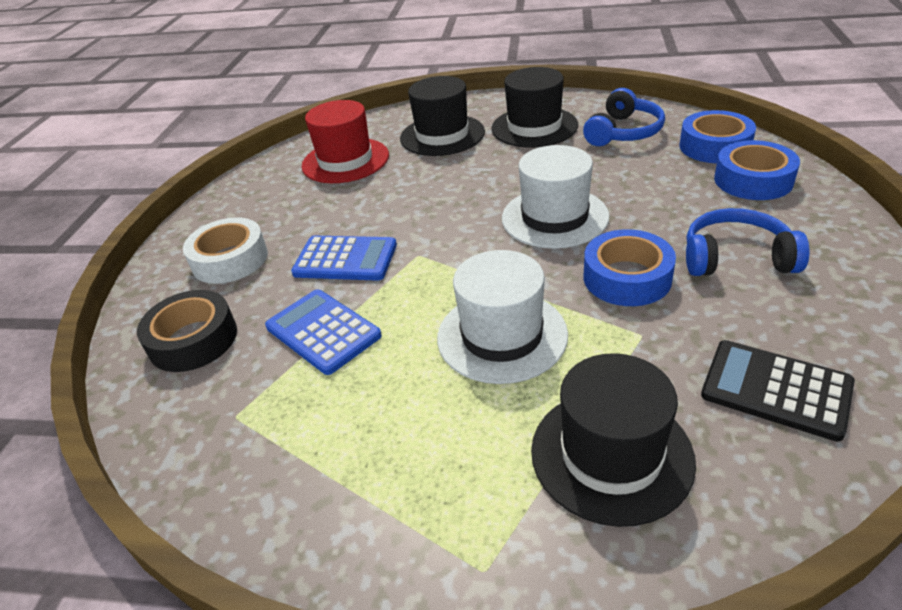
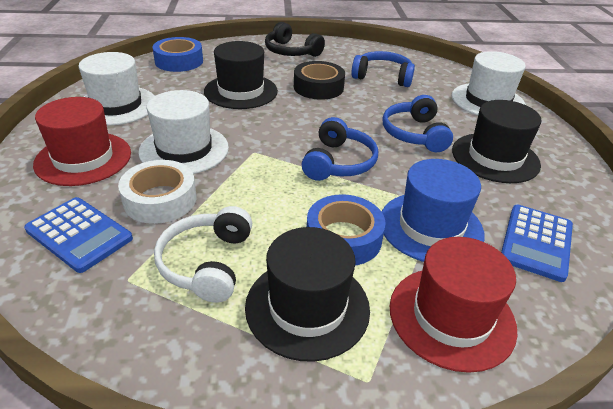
black calculator: 1 -> 0
black headphones: 0 -> 1
blue hat: 0 -> 1
blue headphones: 2 -> 3
blue tape: 3 -> 2
red hat: 1 -> 2
white hat: 2 -> 3
white headphones: 0 -> 1

